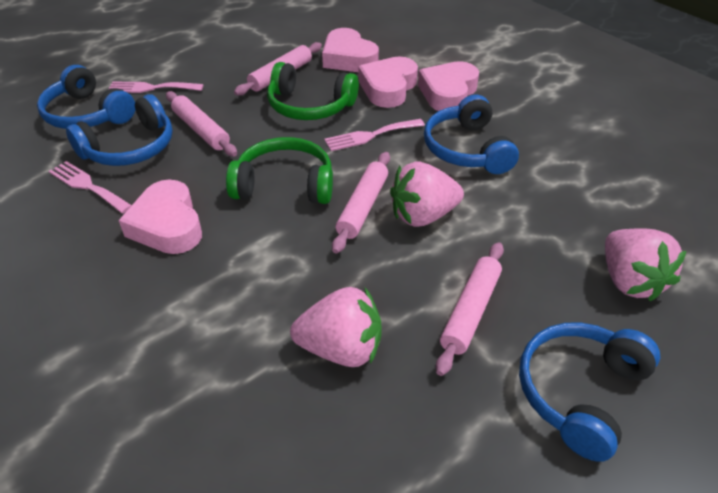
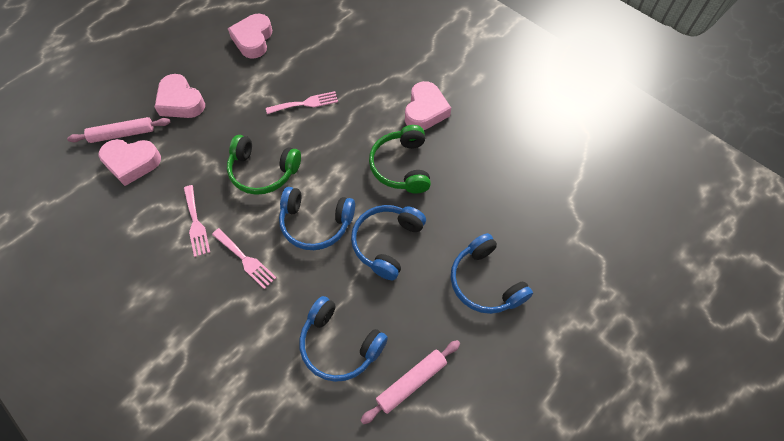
pink rolling pin: 4 -> 2
pink strawberry: 3 -> 0

